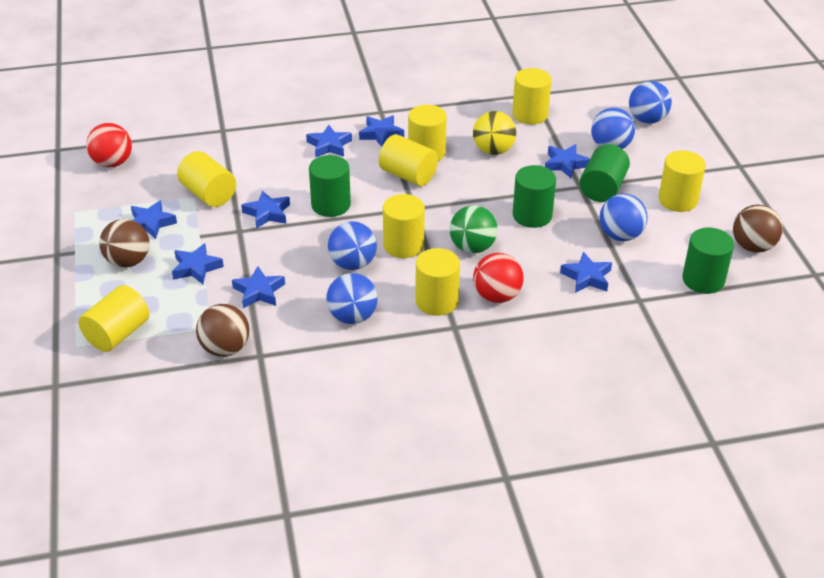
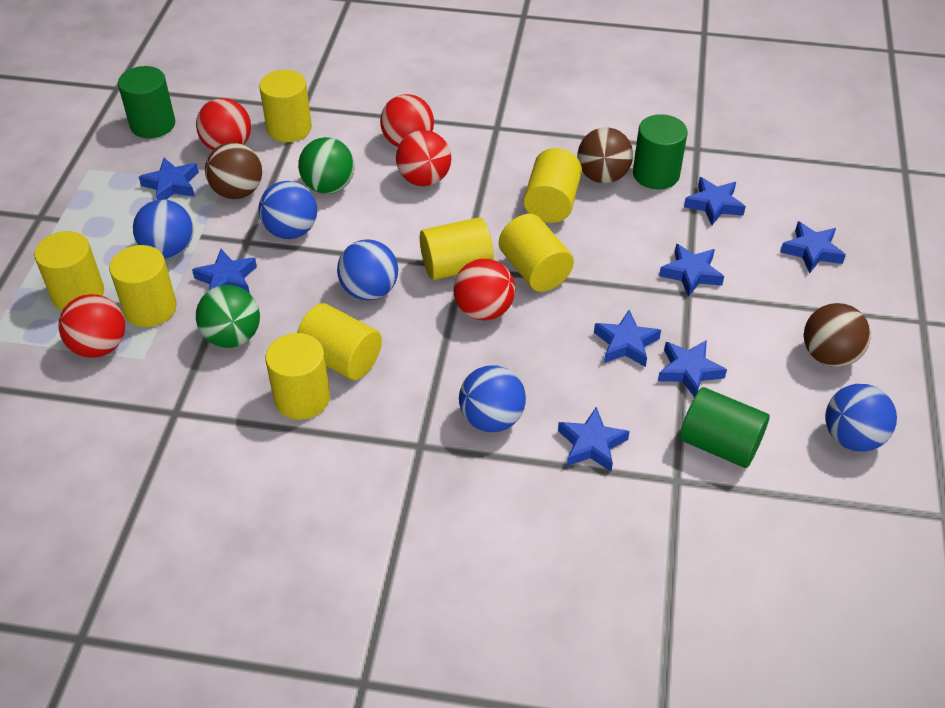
green ball: 1 -> 2
green cylinder: 4 -> 3
red ball: 2 -> 5
yellow ball: 1 -> 0

